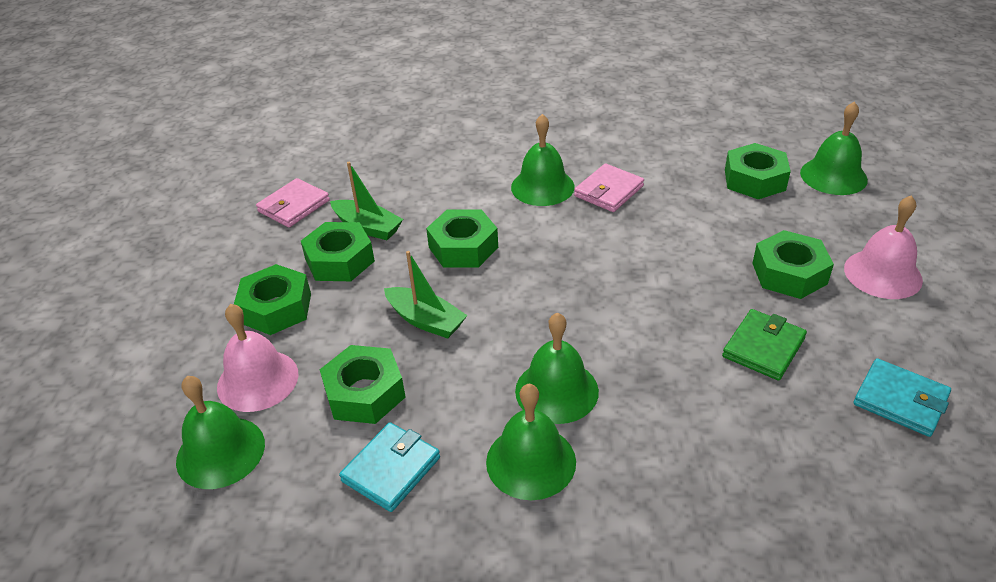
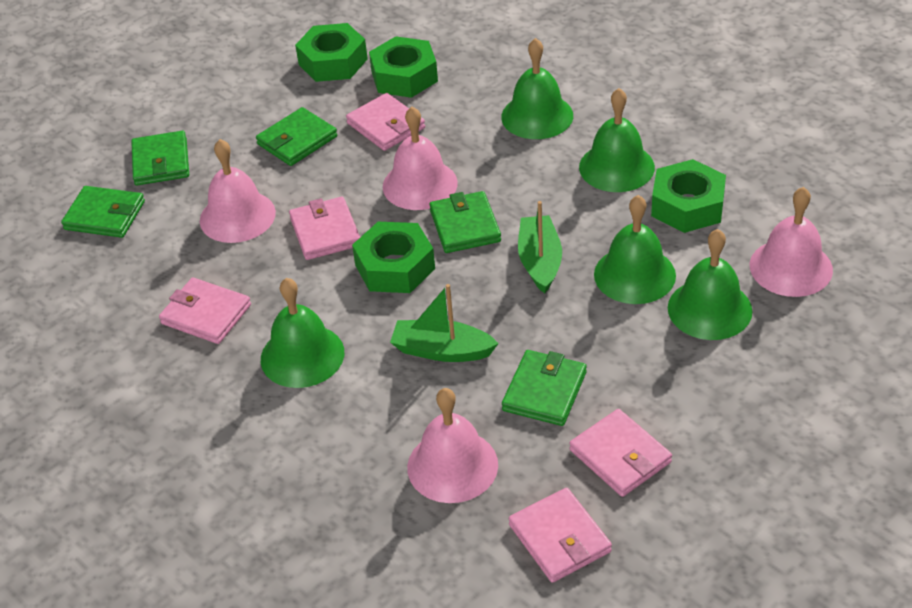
green nut: 6 -> 4
green wallet: 1 -> 5
pink bell: 2 -> 4
pink wallet: 2 -> 5
turquoise wallet: 2 -> 0

